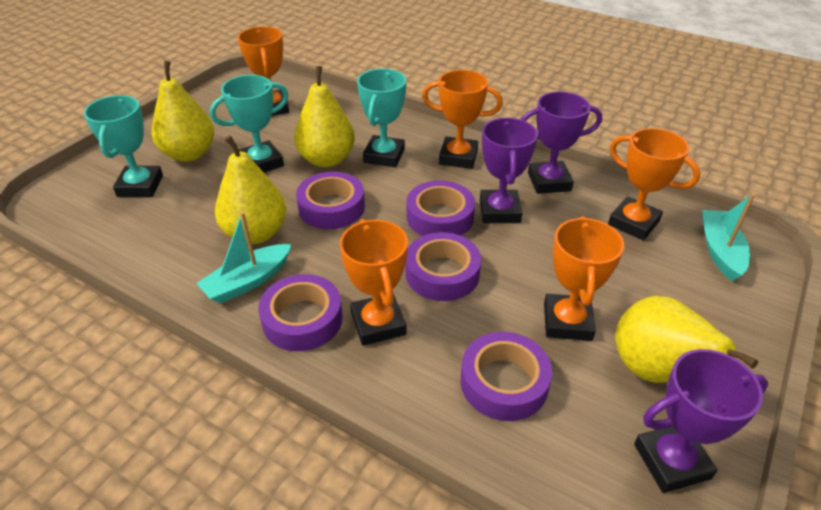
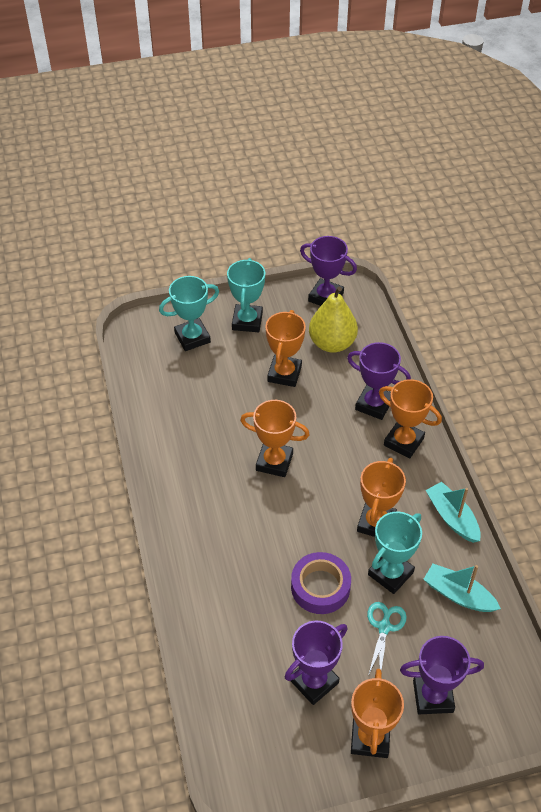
purple tape: 5 -> 1
purple trophy: 3 -> 4
turquoise scissors: 0 -> 1
yellow pear: 4 -> 1

